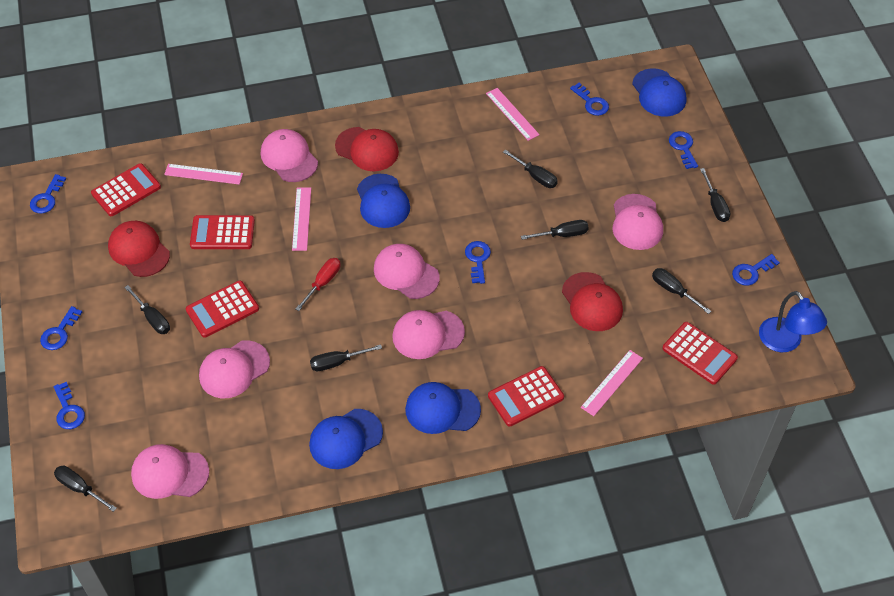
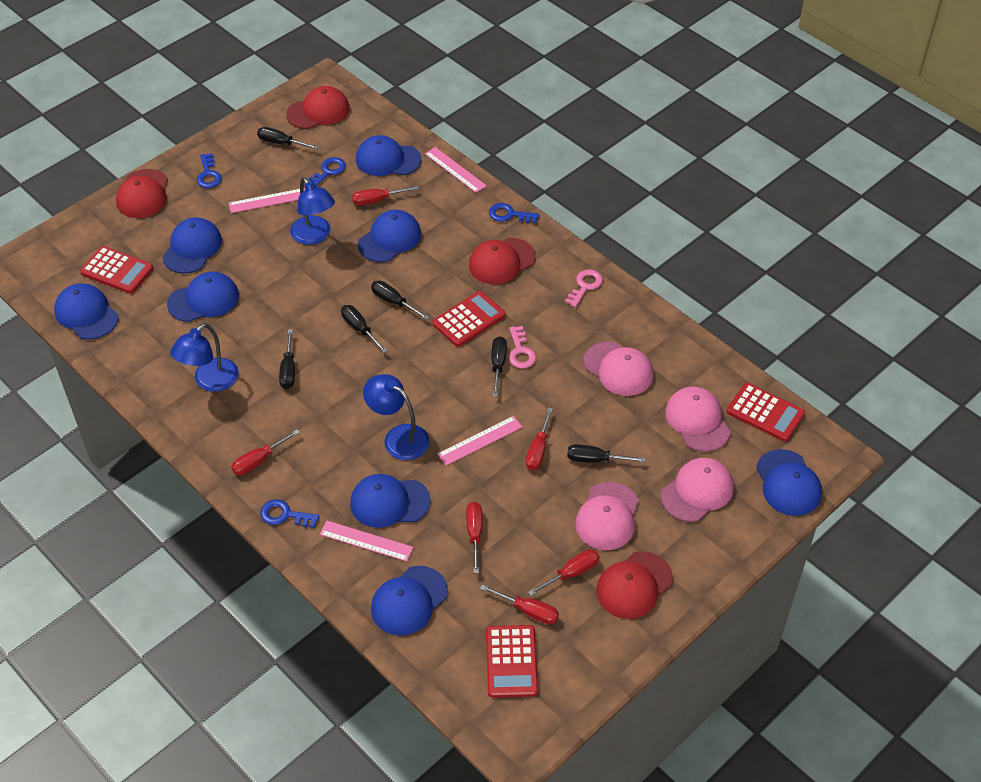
black screwdriver: 7 -> 6
blue cap: 4 -> 8
blue key: 7 -> 4
blue lamp: 1 -> 3
pink cap: 6 -> 4
pink key: 0 -> 2
red calculator: 5 -> 4
red cap: 3 -> 4
red screwdriver: 1 -> 6

